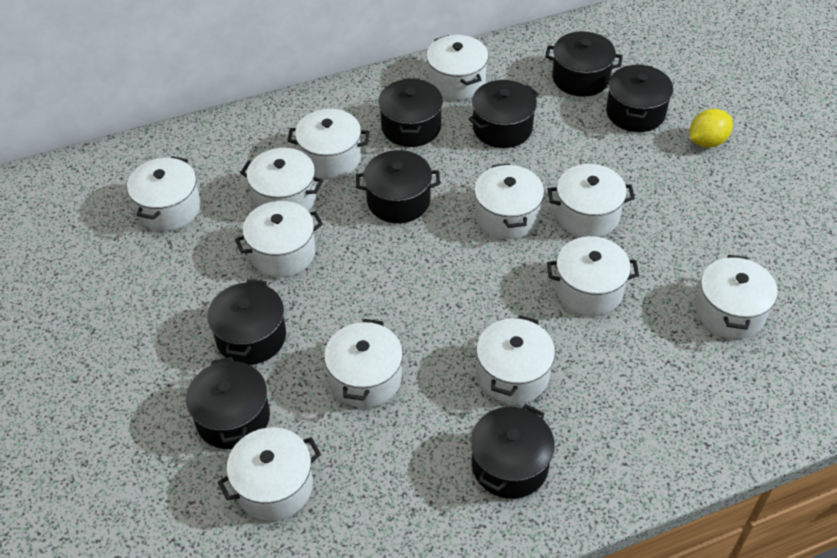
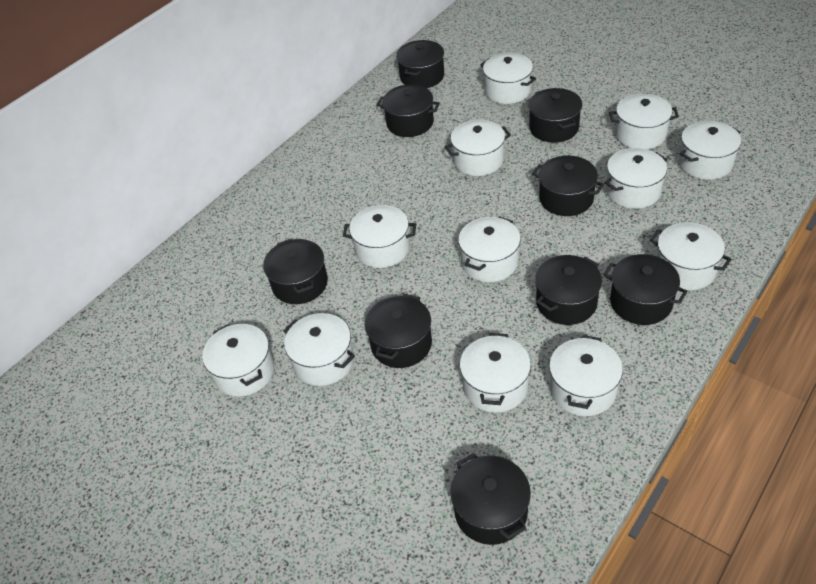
black pot: 8 -> 9
yellow lemon: 1 -> 0

